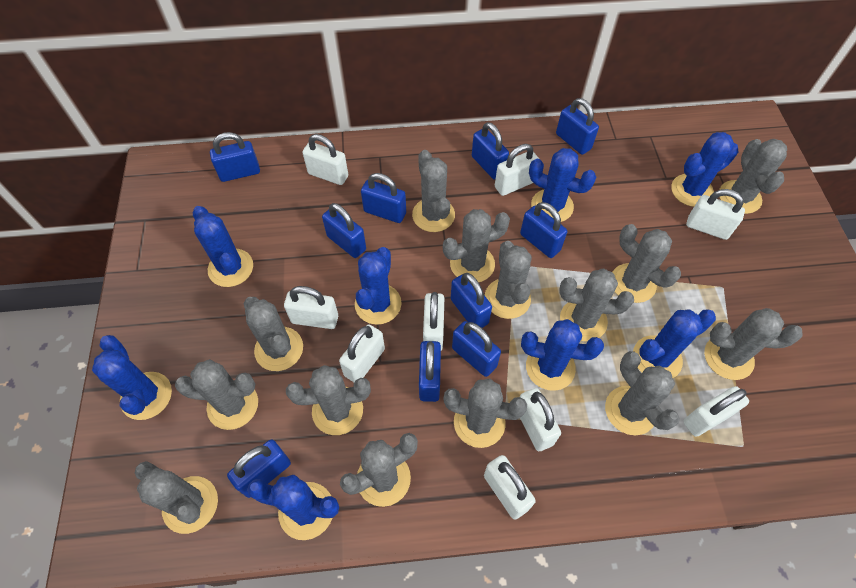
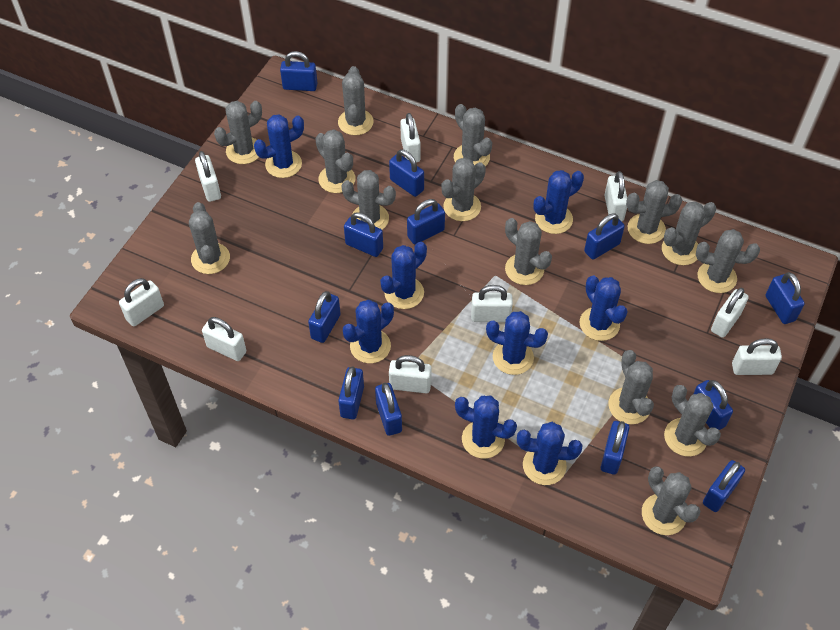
blue padlock: 10 -> 12

